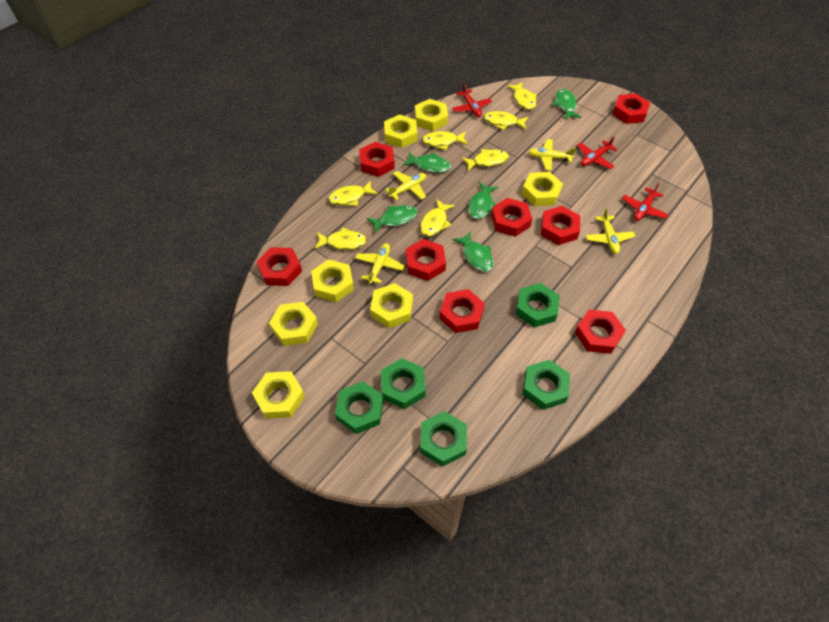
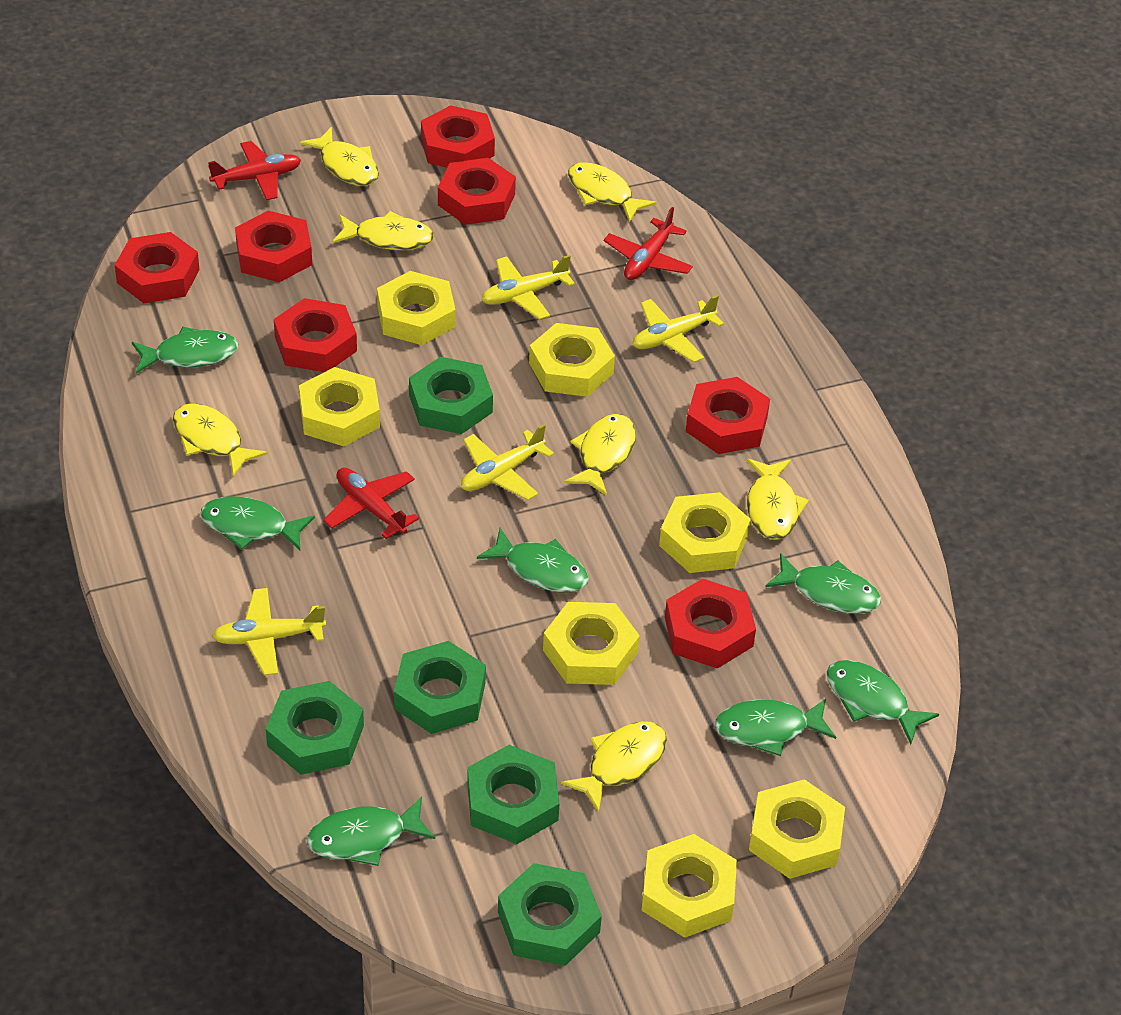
green fish: 5 -> 7
red nut: 8 -> 7

